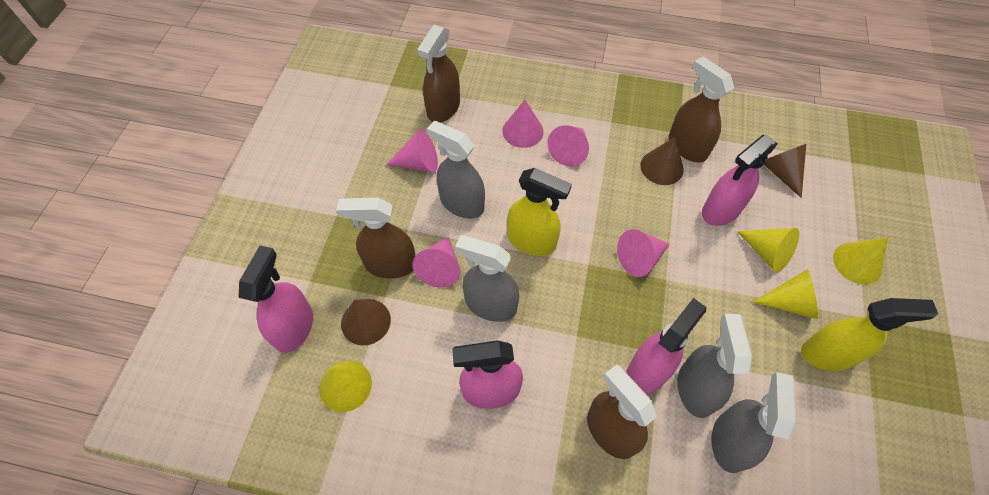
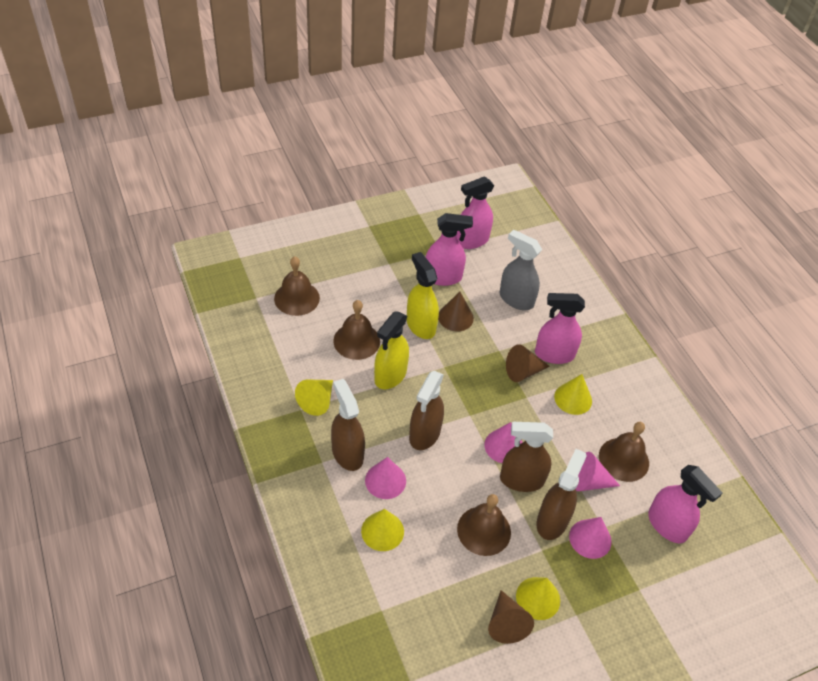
brown bell: 0 -> 4
grey spray bottle: 4 -> 1
pink cone: 5 -> 4

